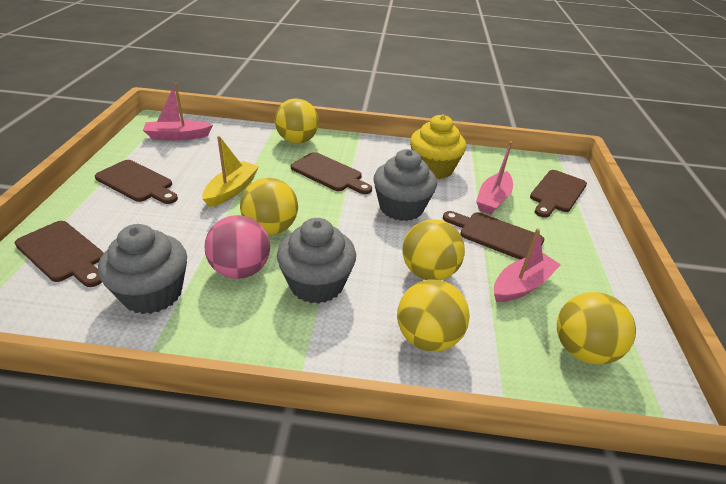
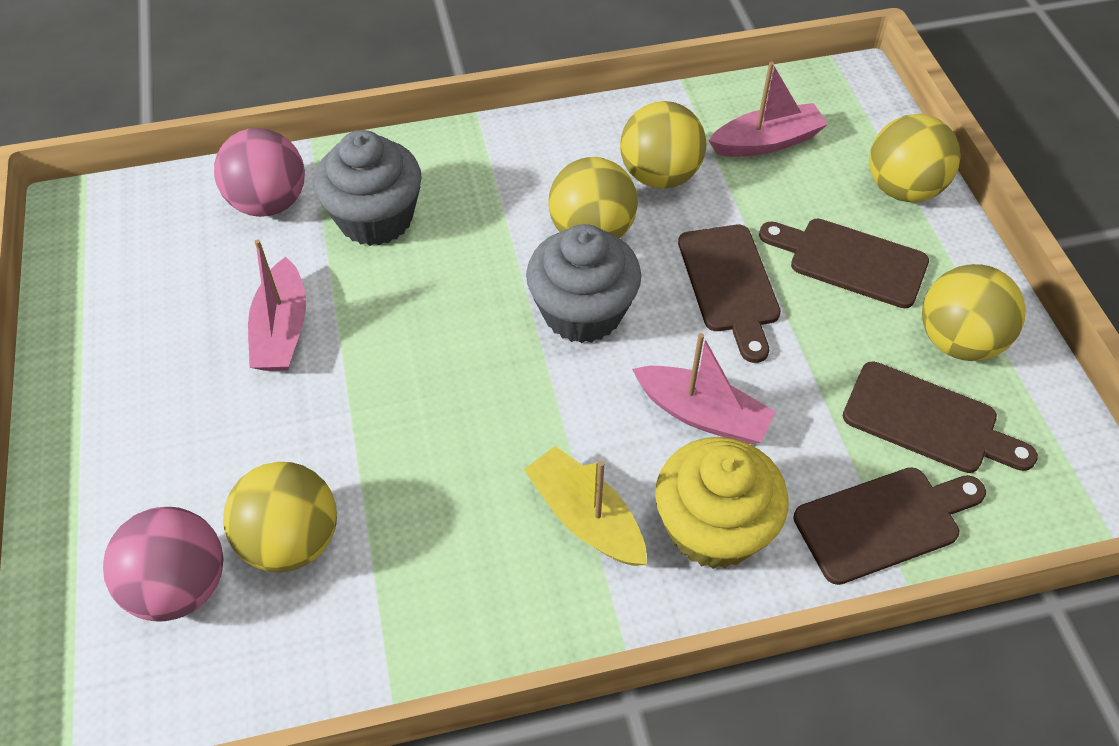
brown cutting board: 5 -> 4
grey cupcake: 3 -> 2
pink ball: 1 -> 2

